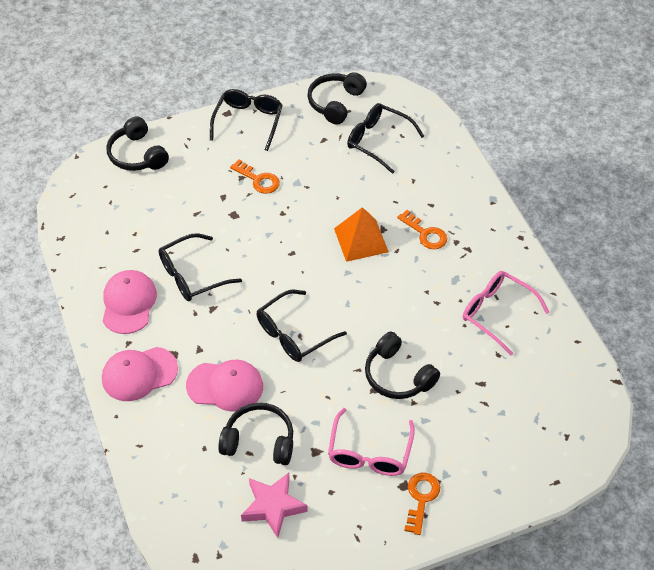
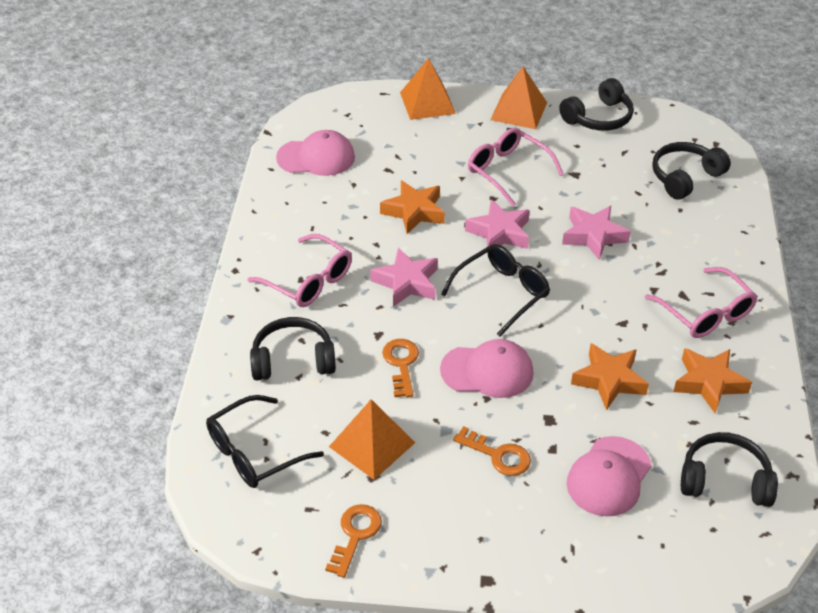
black glasses: 4 -> 2
orange pyramid: 1 -> 3
orange star: 0 -> 3
pink glasses: 2 -> 3
pink star: 1 -> 3

